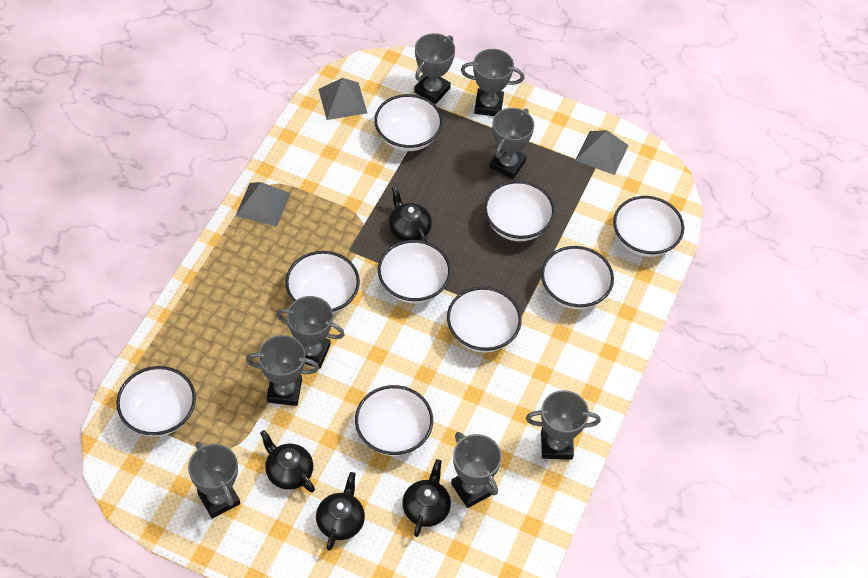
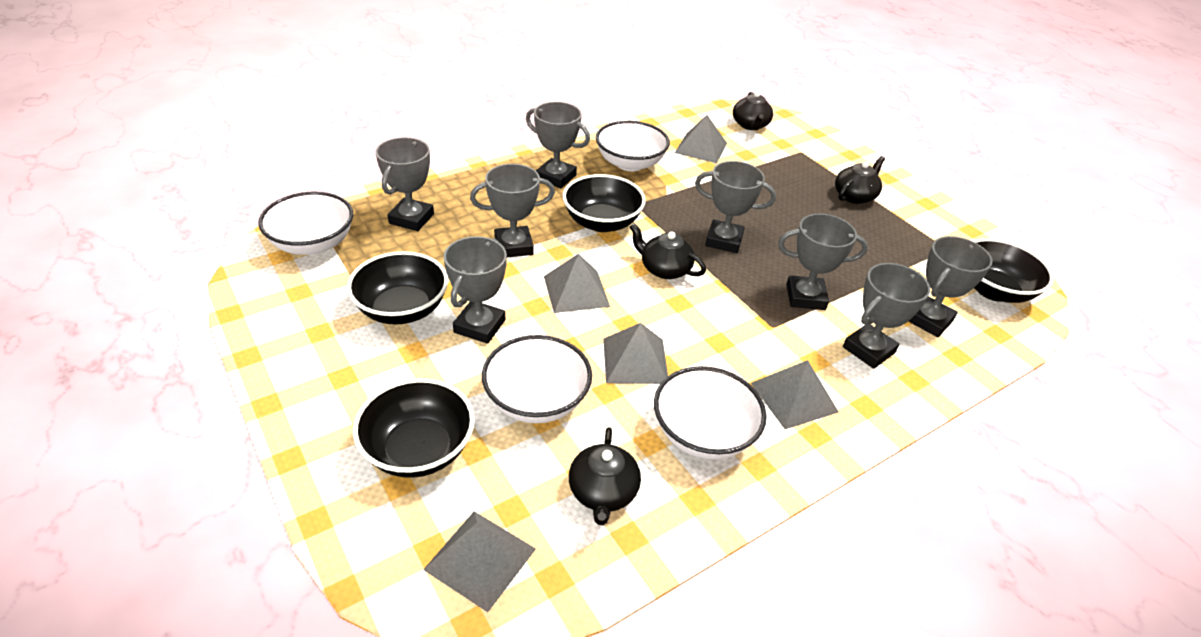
black bowl: 0 -> 4
grey pyramid: 3 -> 5
white bowl: 9 -> 4

